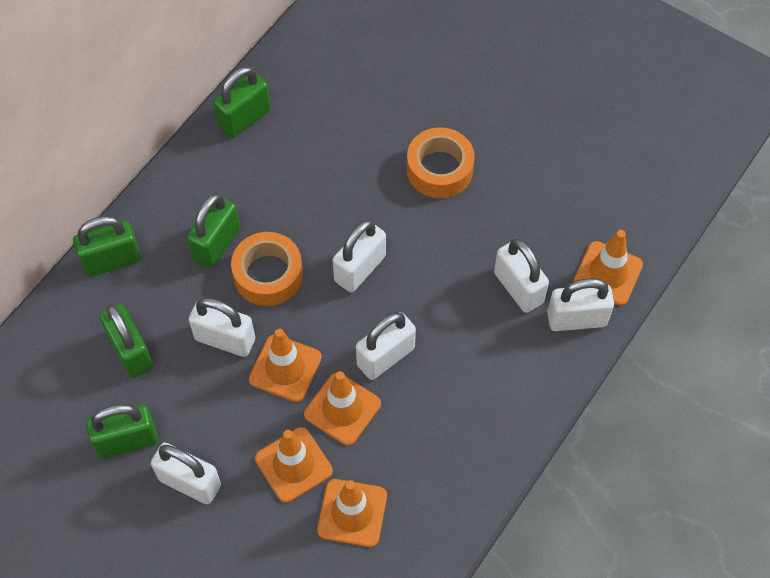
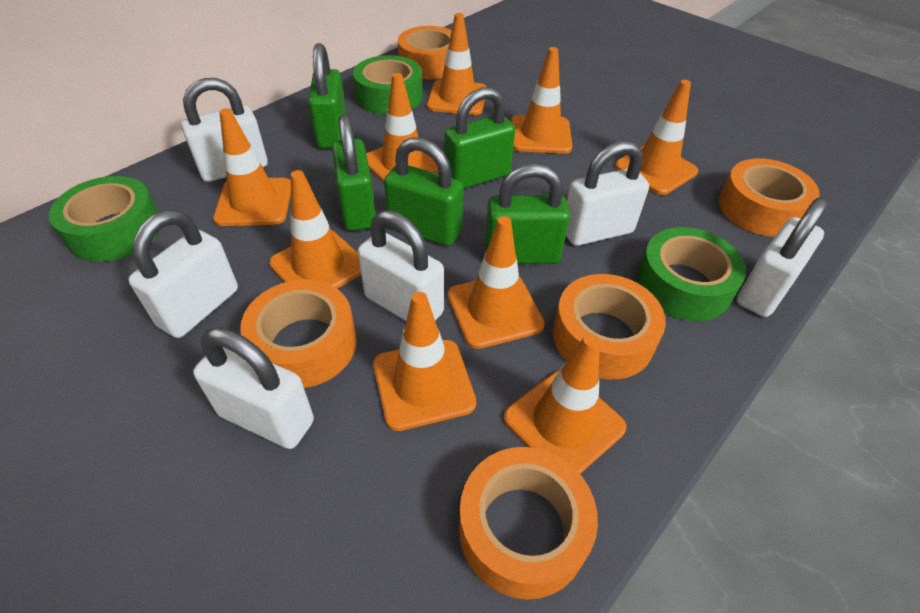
green tape: 0 -> 3
orange tape: 2 -> 5
orange traffic cone: 5 -> 9

